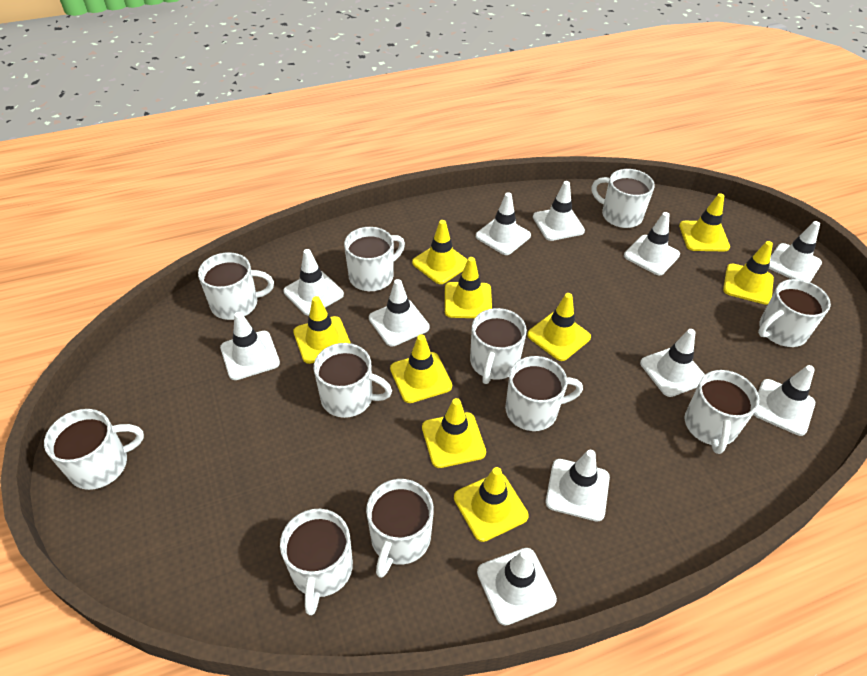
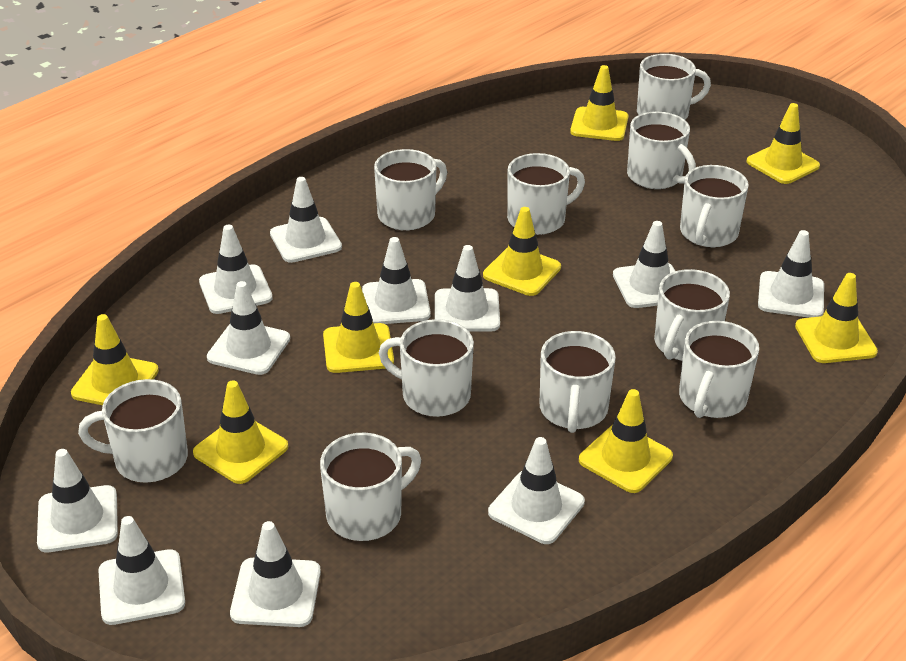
yellow traffic cone: 9 -> 8

